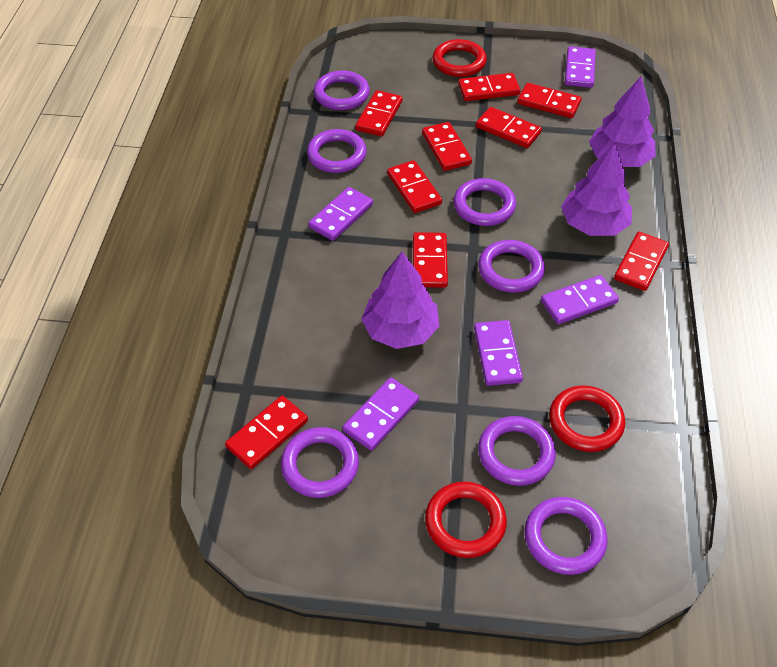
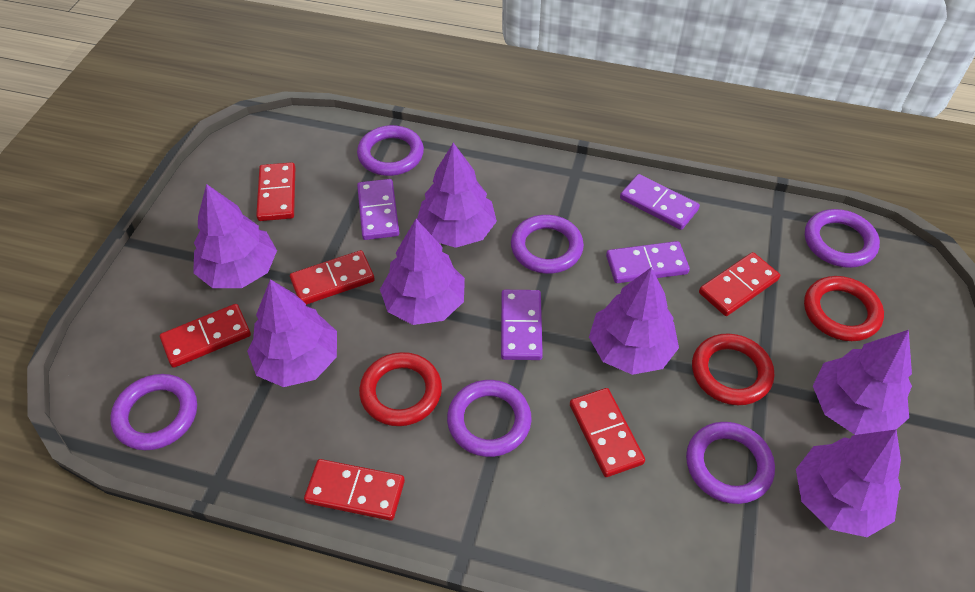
purple domino: 5 -> 4
purple ring: 7 -> 6
purple tree: 3 -> 7
red domino: 9 -> 6

